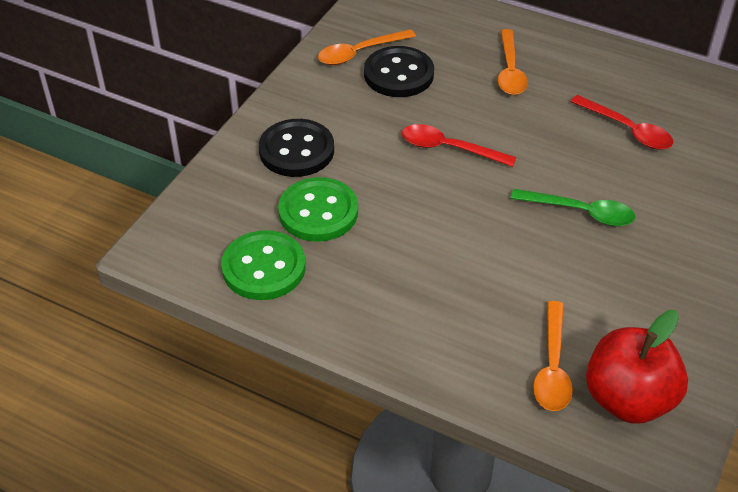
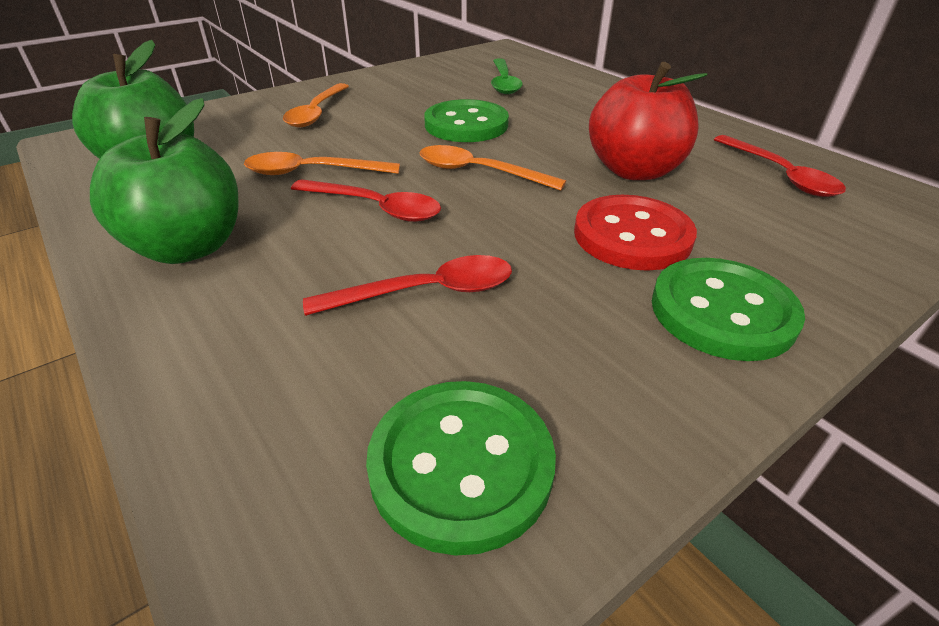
black button: 2 -> 0
green apple: 0 -> 2
green button: 2 -> 3
red button: 0 -> 1
red spoon: 2 -> 3

